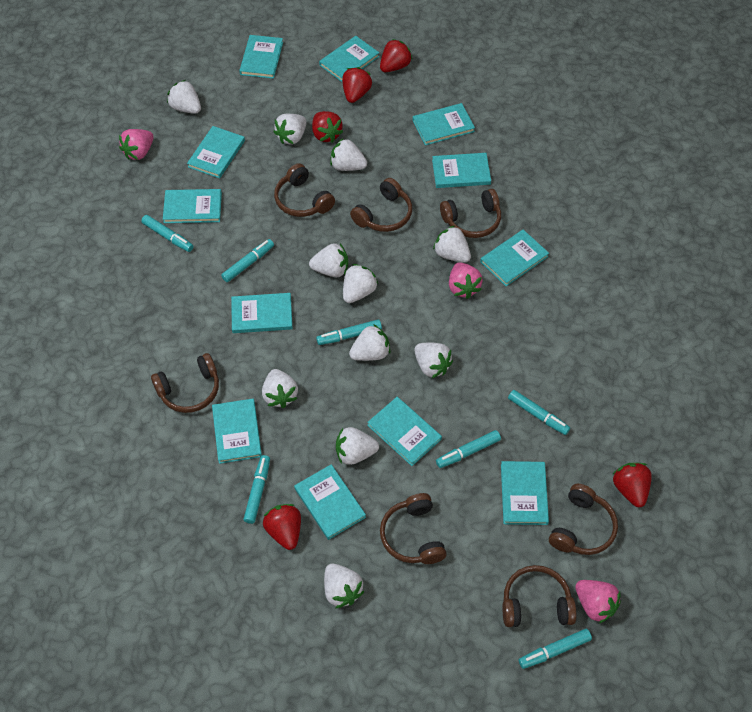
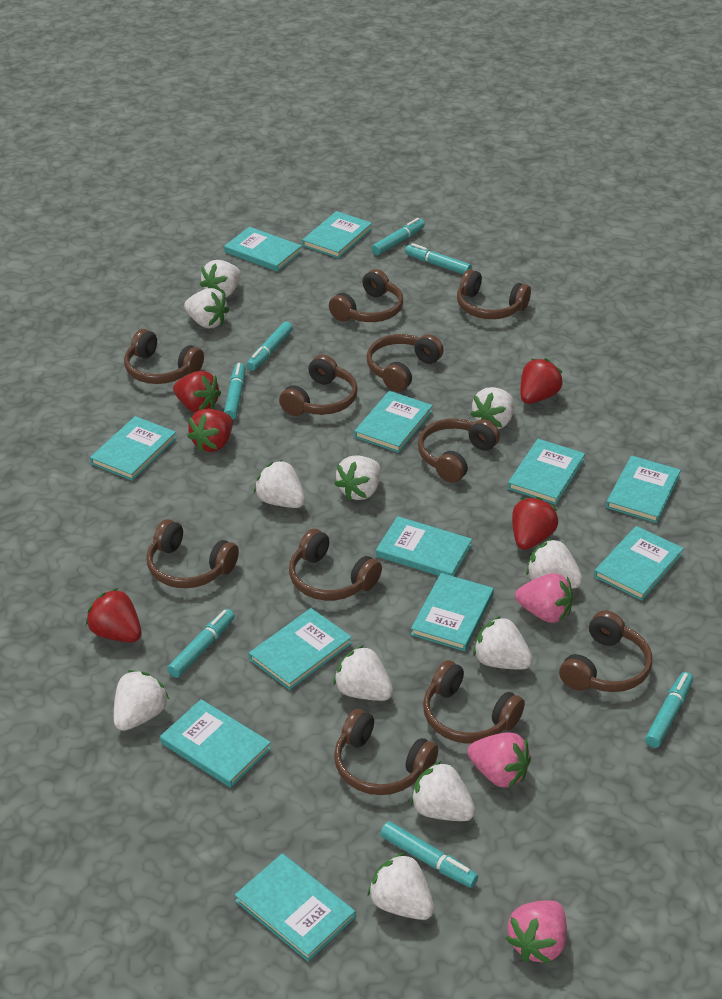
brown headphones: 7 -> 11

